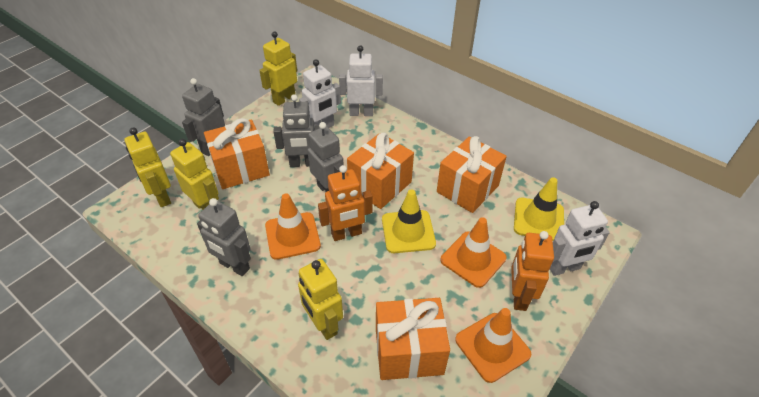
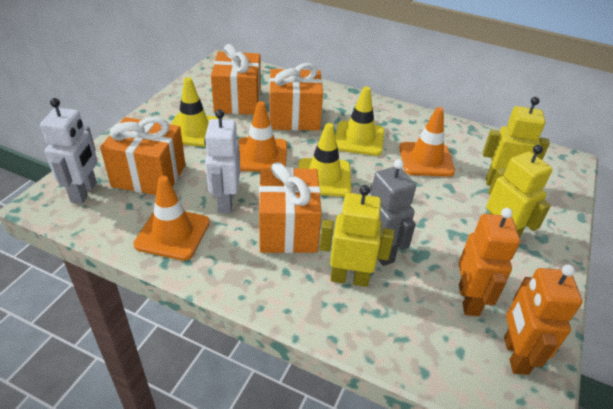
grey robot: 4 -> 1
white robot: 3 -> 2
yellow robot: 4 -> 3
yellow traffic cone: 2 -> 3

